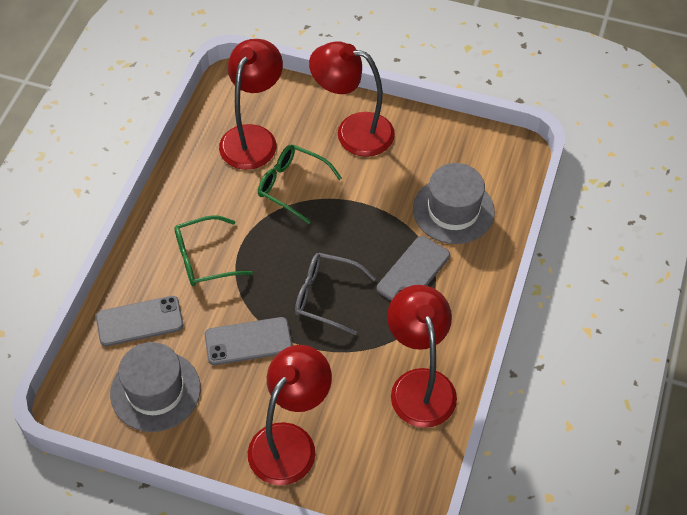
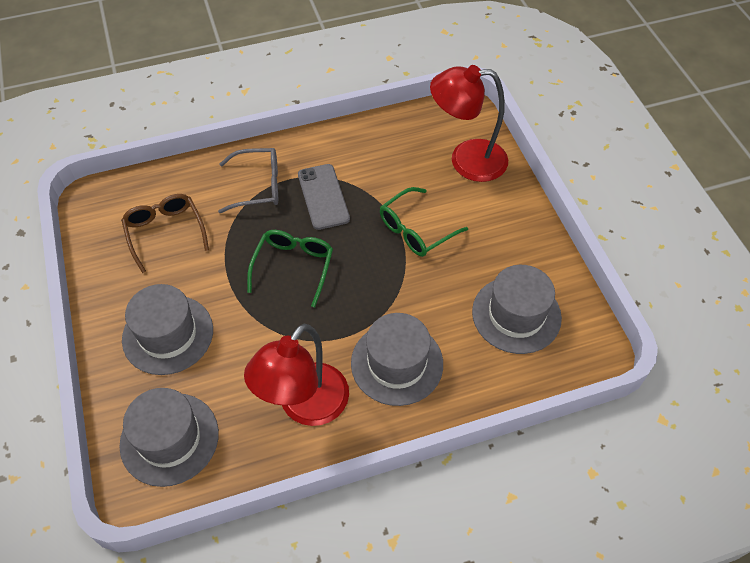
brown glasses: 0 -> 1
grey hat: 2 -> 4
grey phone: 3 -> 1
red lamp: 4 -> 2

